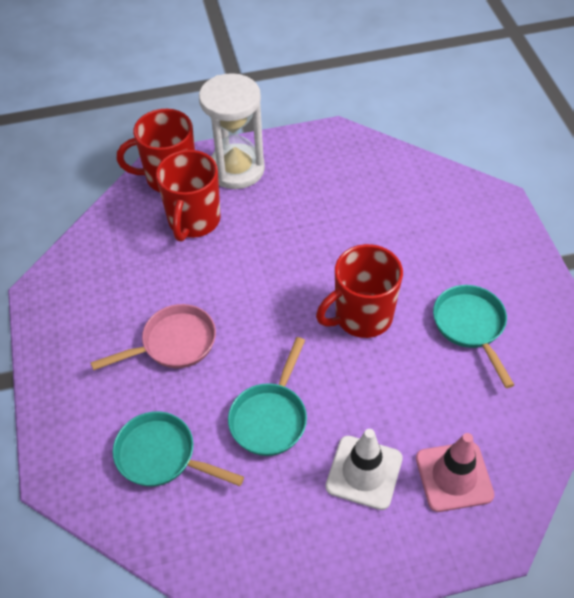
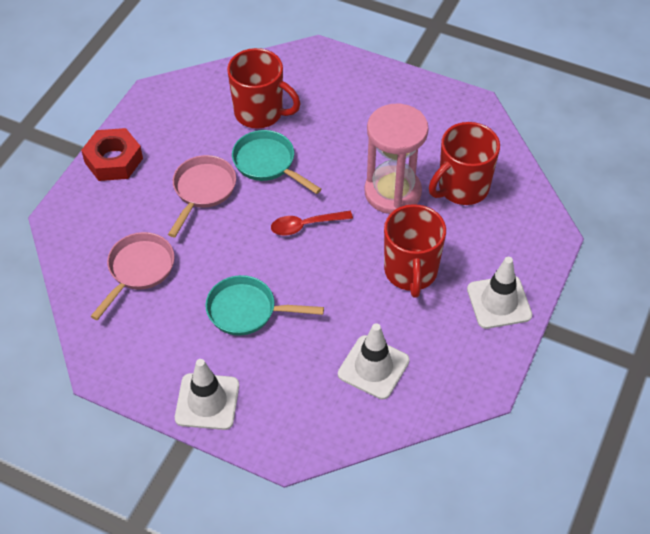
pink hourglass: 0 -> 1
pink pan: 1 -> 2
pink traffic cone: 1 -> 0
red nut: 0 -> 1
red spoon: 0 -> 1
turquoise pan: 3 -> 2
white hourglass: 1 -> 0
white traffic cone: 1 -> 3

